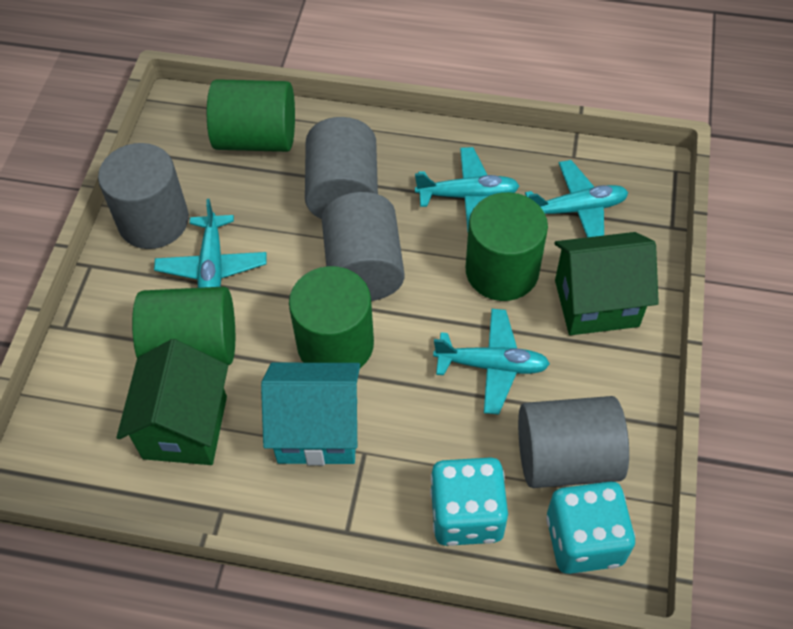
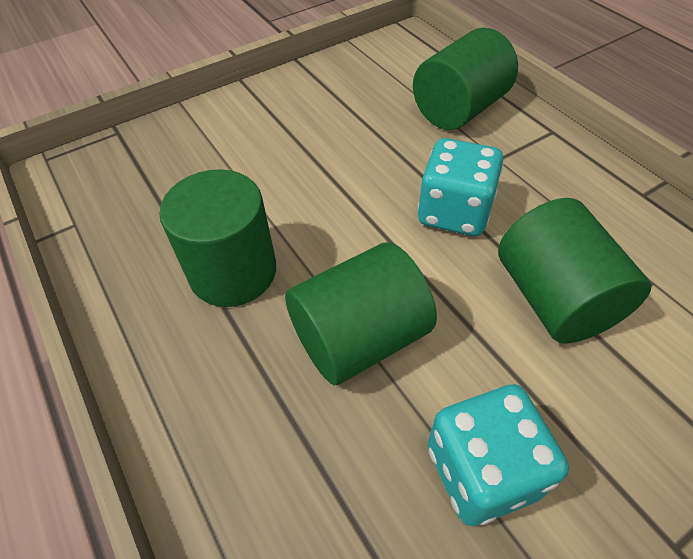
green house: 2 -> 0
grey cylinder: 4 -> 0
turquoise house: 1 -> 0
turquoise plane: 4 -> 0

